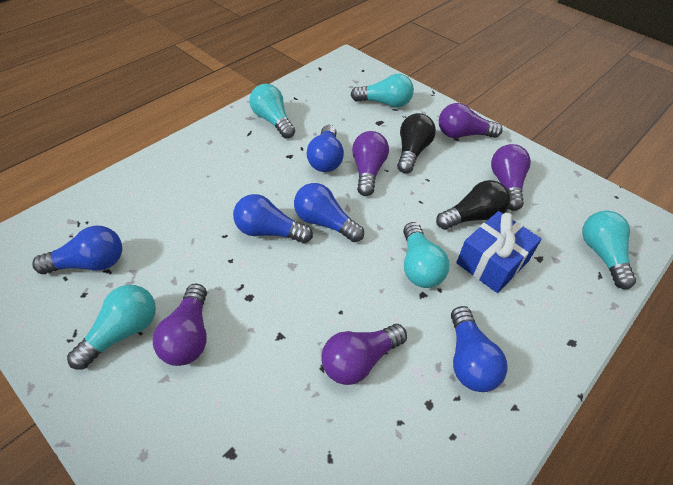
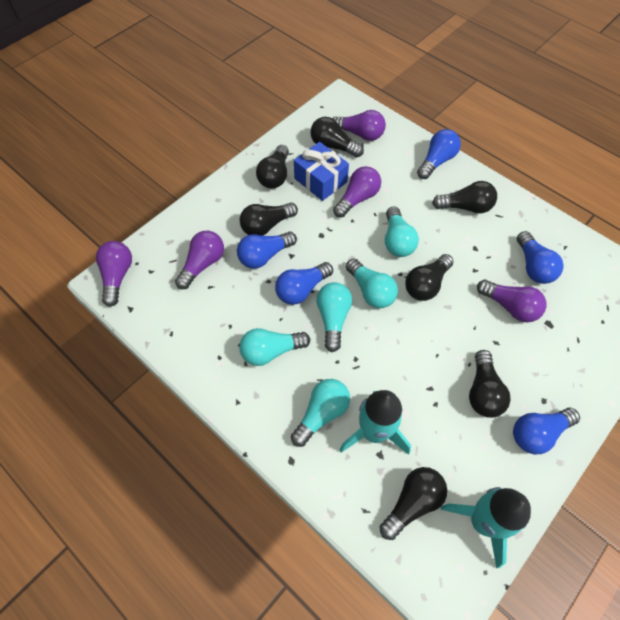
black light bulb: 2 -> 7
turquoise rocket: 0 -> 2

